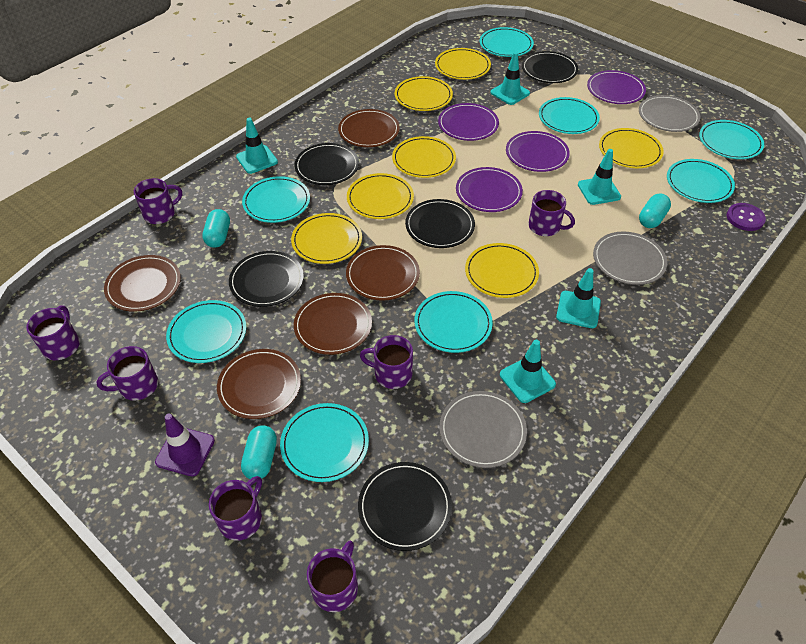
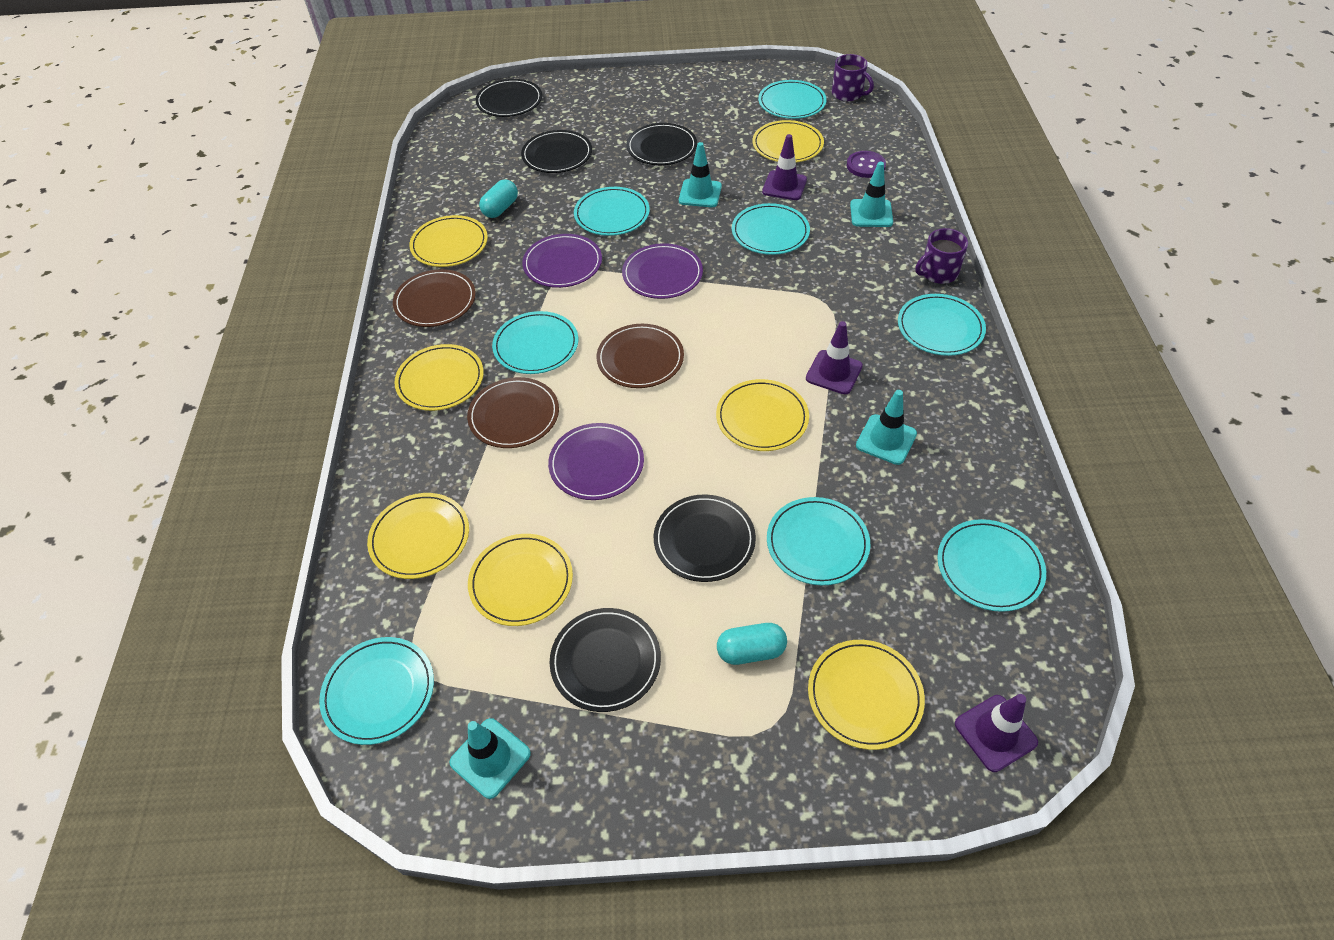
brown plate: 5 -> 3
grey plate: 3 -> 0
purple mug: 7 -> 2
purple plate: 4 -> 3
purple traffic cone: 1 -> 3
turquoise capsule: 3 -> 2
turquoise traffic cone: 5 -> 4

